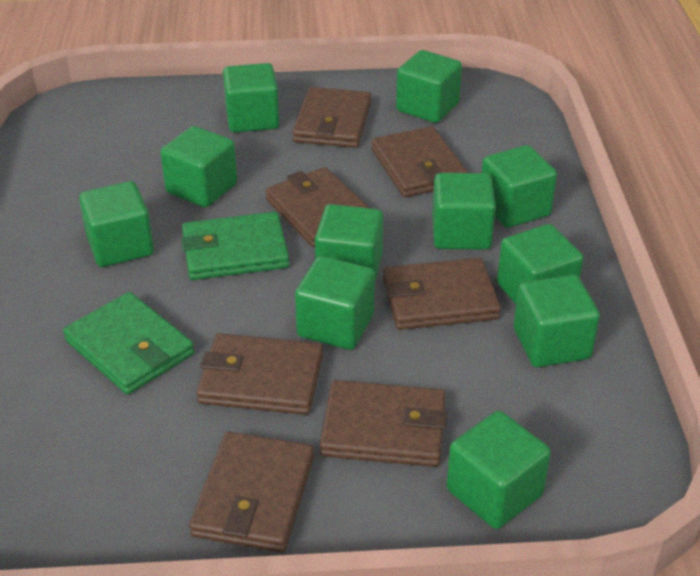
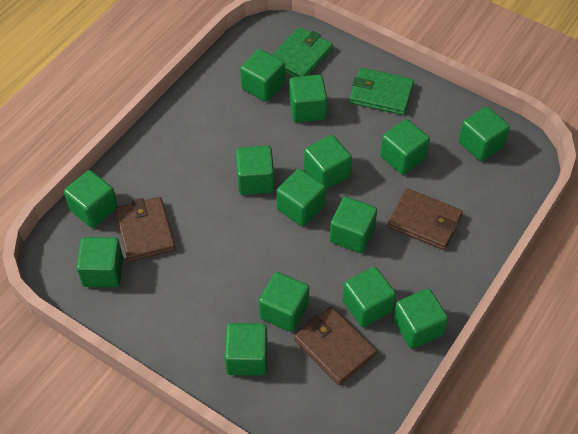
brown wallet: 7 -> 3
green cube: 11 -> 14

